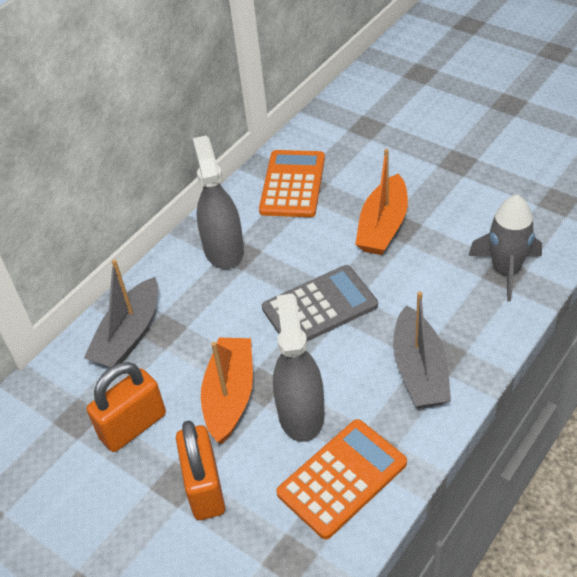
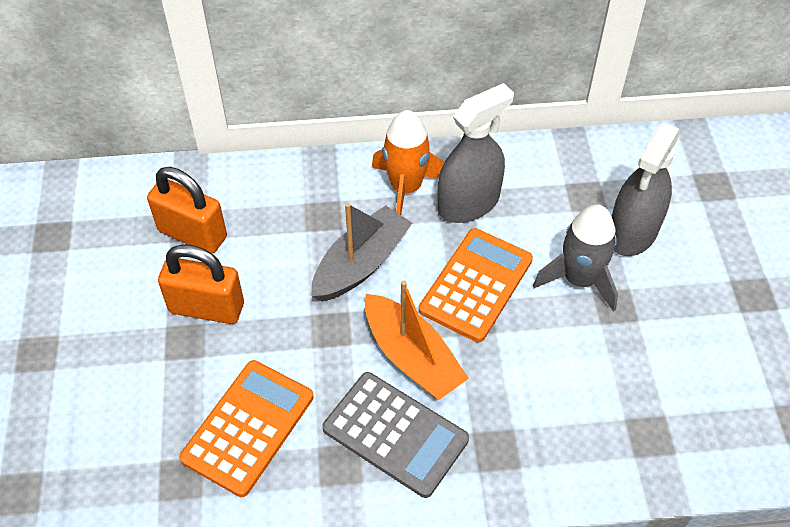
grey boat: 2 -> 1
orange boat: 2 -> 1
orange rocket: 0 -> 1

